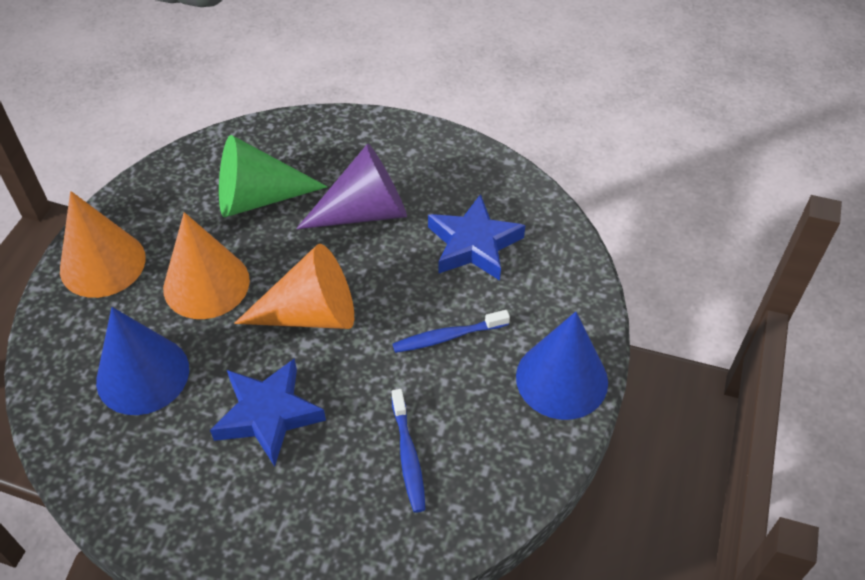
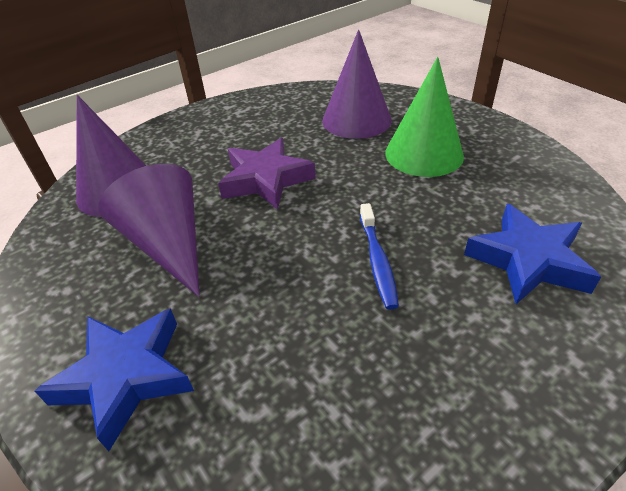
blue cone: 2 -> 0
blue toothbrush: 2 -> 1
orange cone: 3 -> 0
purple cone: 1 -> 3
purple star: 0 -> 1

